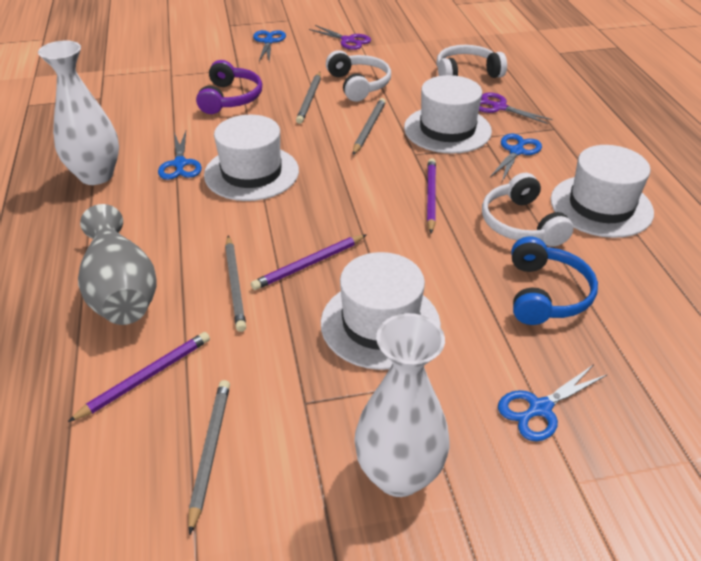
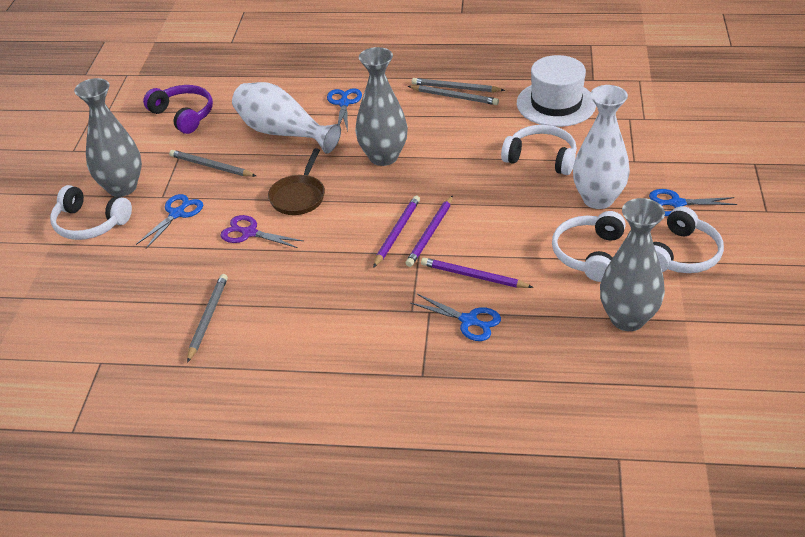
blue headphones: 1 -> 0
brown pan: 0 -> 1
grey vase: 1 -> 3
purple scissors: 2 -> 1
white hat: 4 -> 1
white headphones: 3 -> 4

